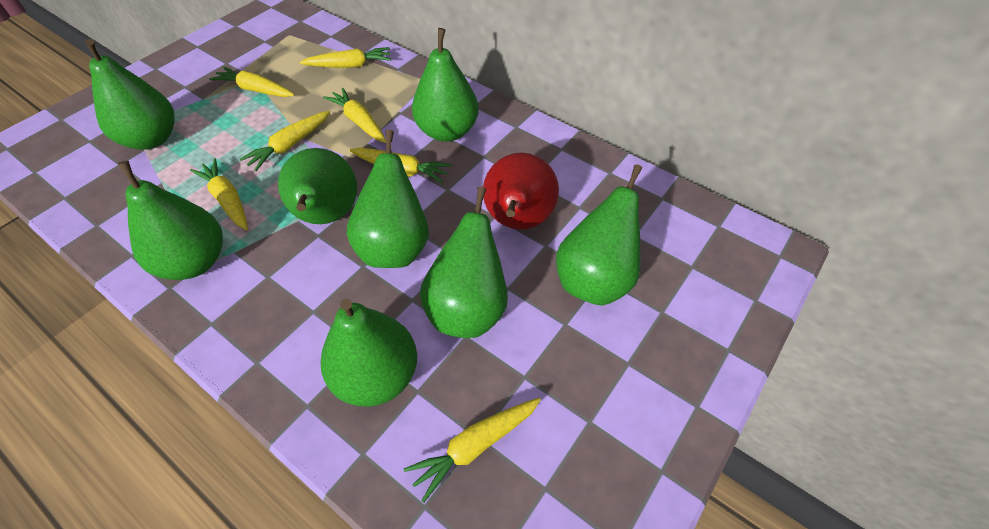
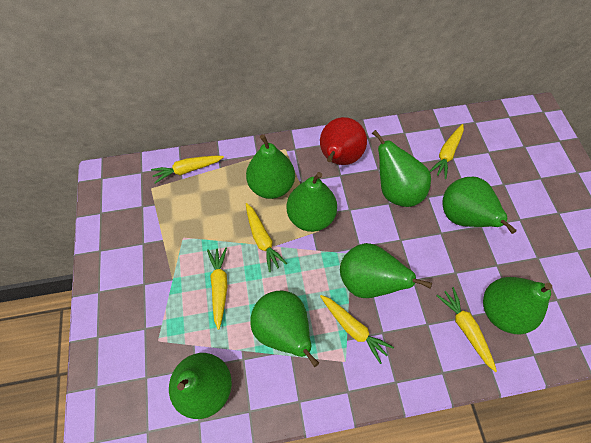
yellow carrot: 7 -> 6

